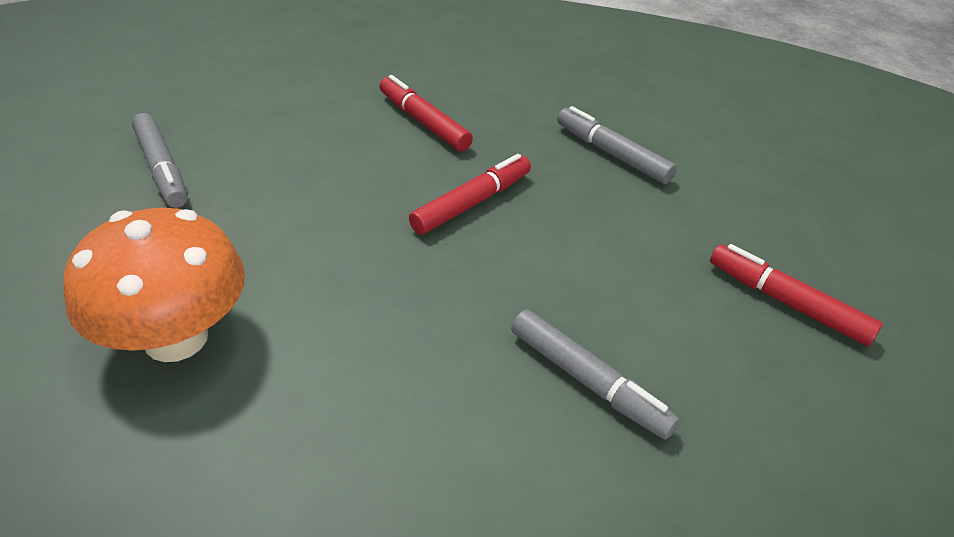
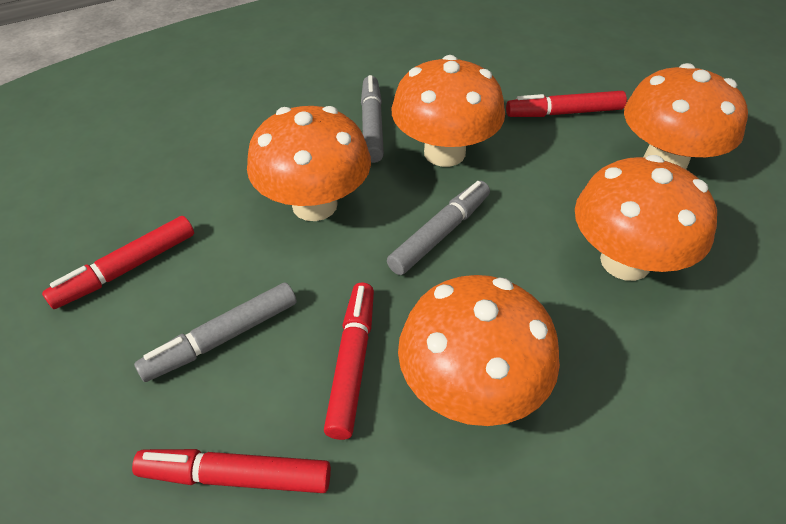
orange mushroom: 1 -> 5
red marker: 3 -> 4

